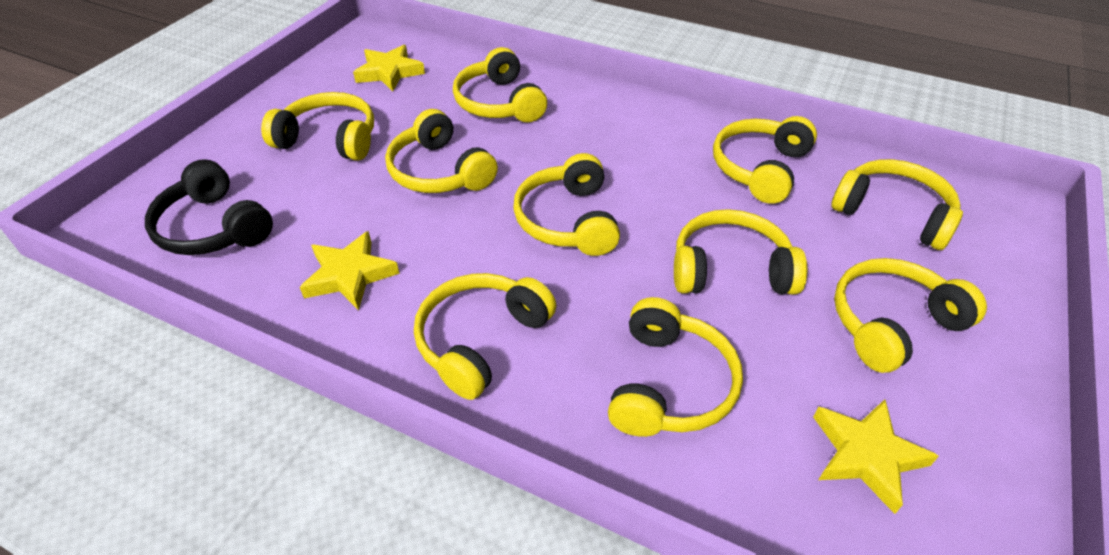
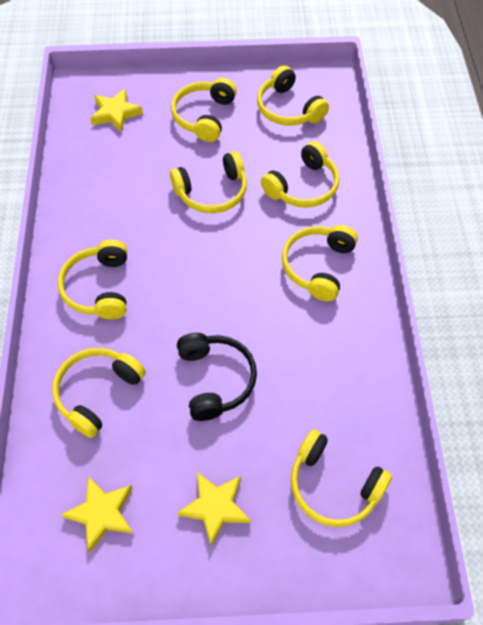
yellow headphones: 10 -> 8

